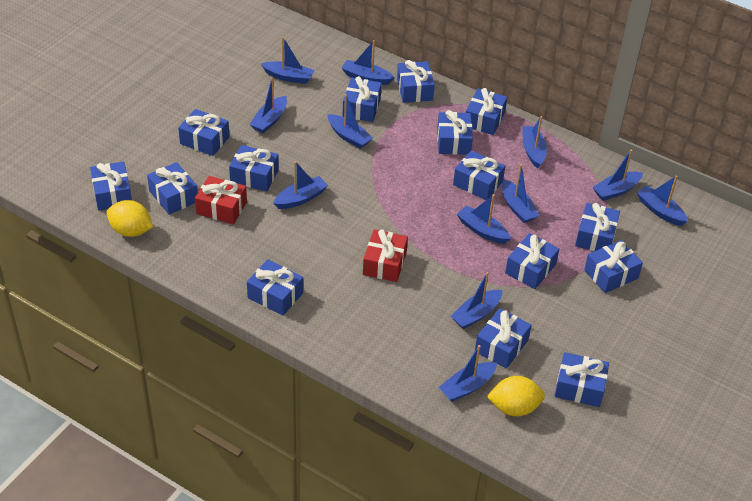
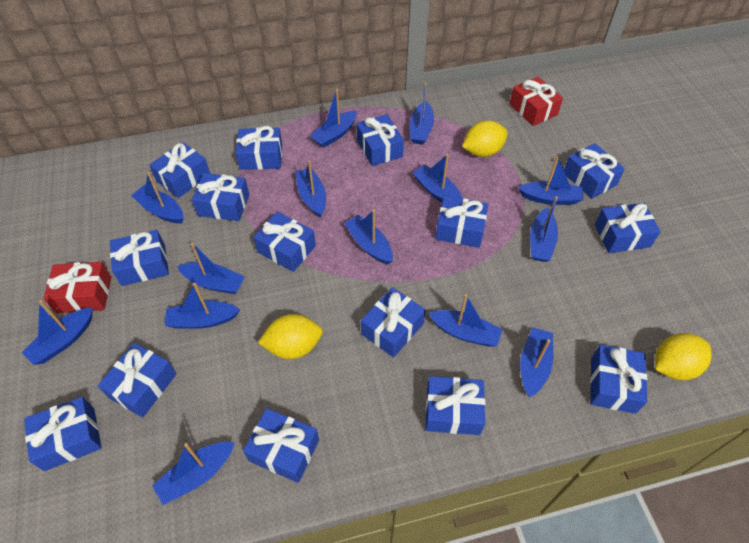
blue boat: 12 -> 14
yellow lemon: 2 -> 3

